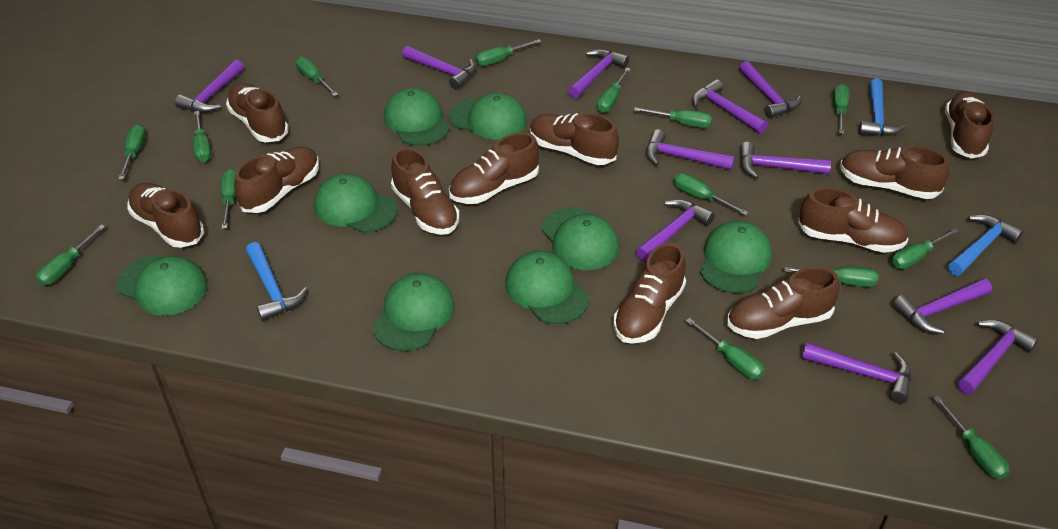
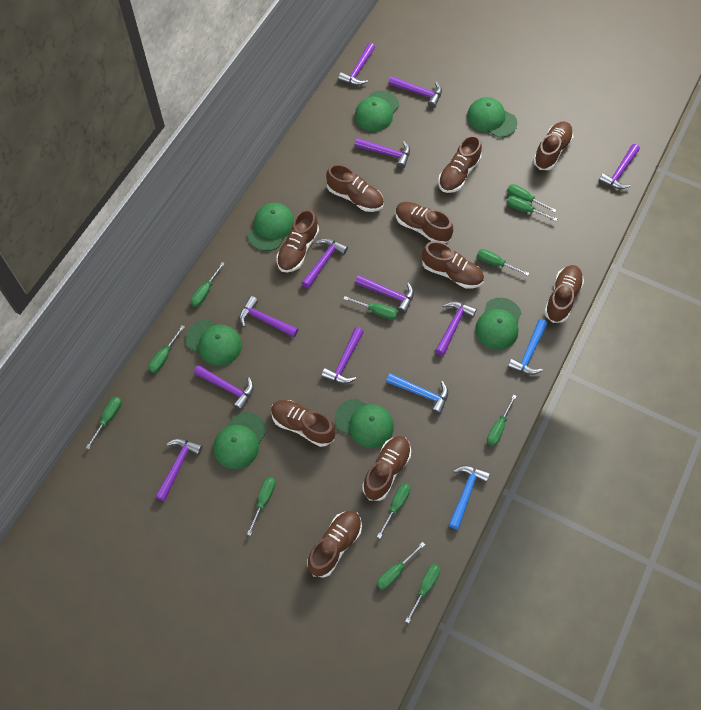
brown shoe: 11 -> 10
green cap: 8 -> 7
green screwdriver: 14 -> 12

